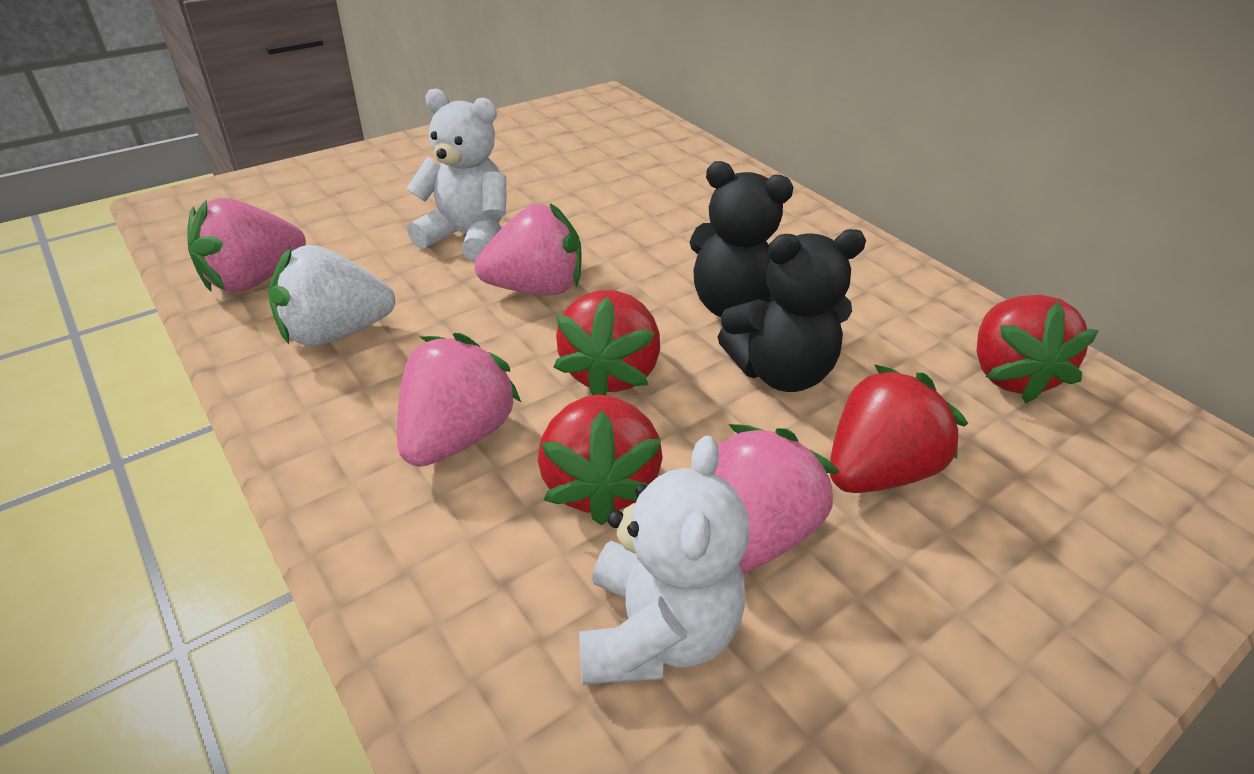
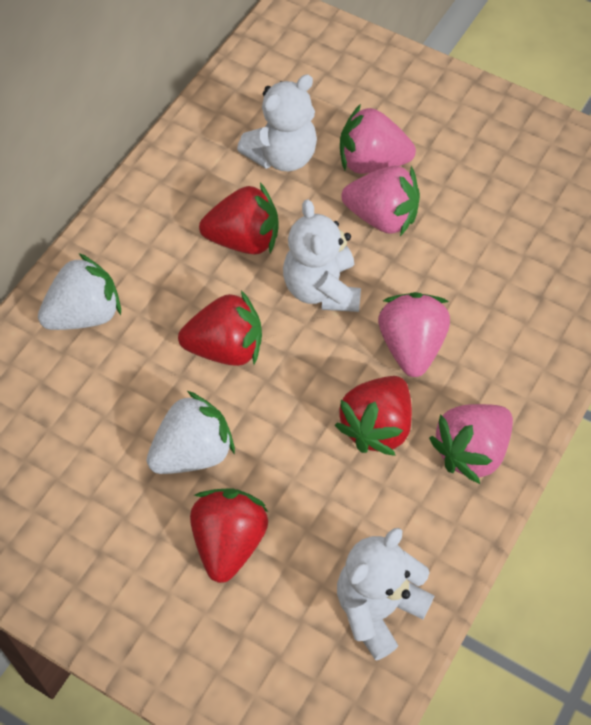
black teddy bear: 2 -> 0
white strawberry: 1 -> 2
white teddy bear: 2 -> 3

